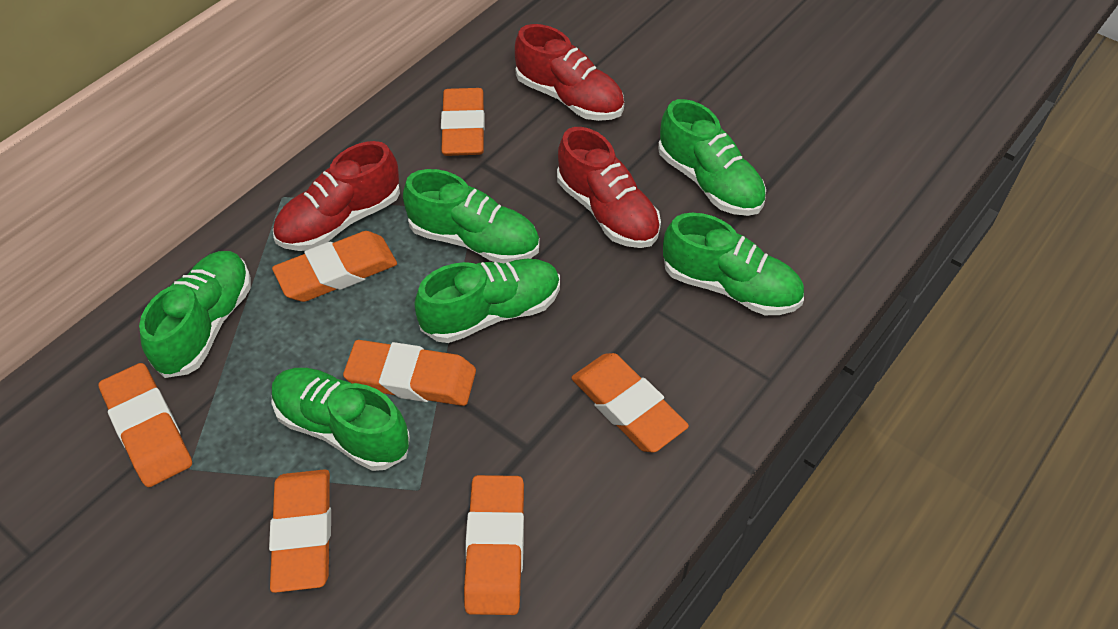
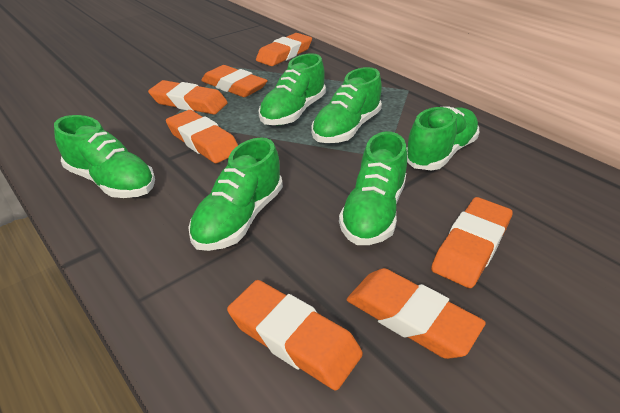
red shoe: 3 -> 0

